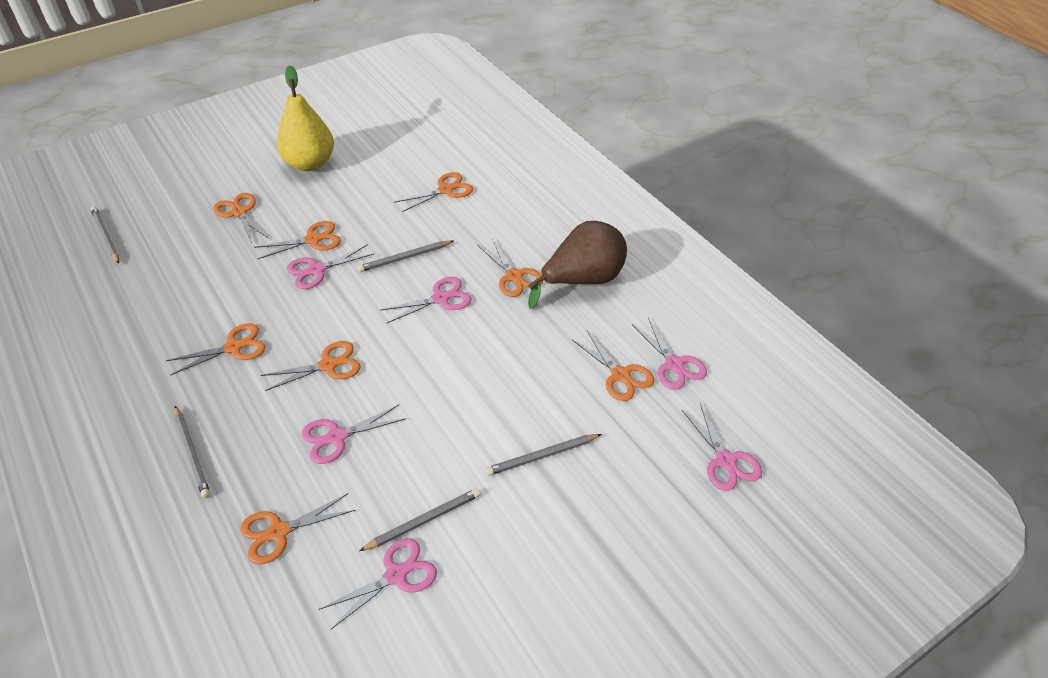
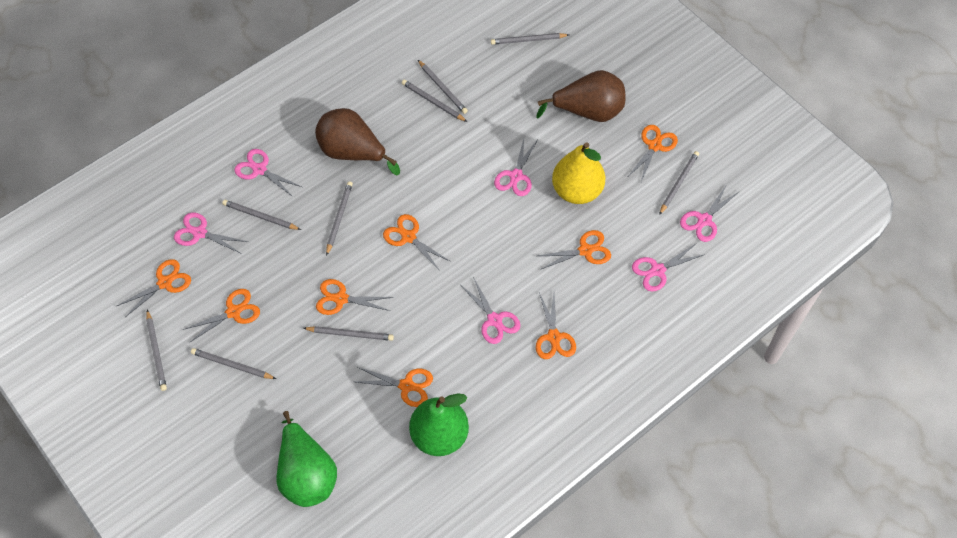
brown pear: 1 -> 2
green pear: 0 -> 2
grey pencil: 5 -> 9

